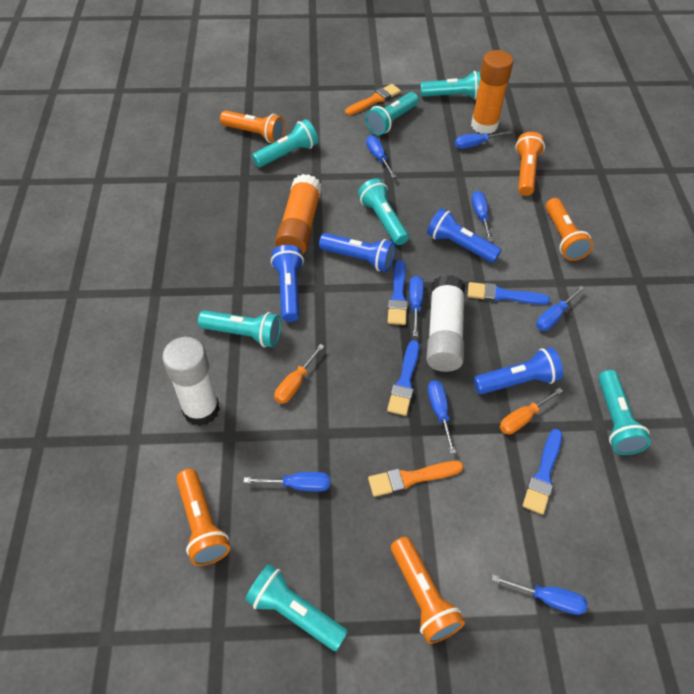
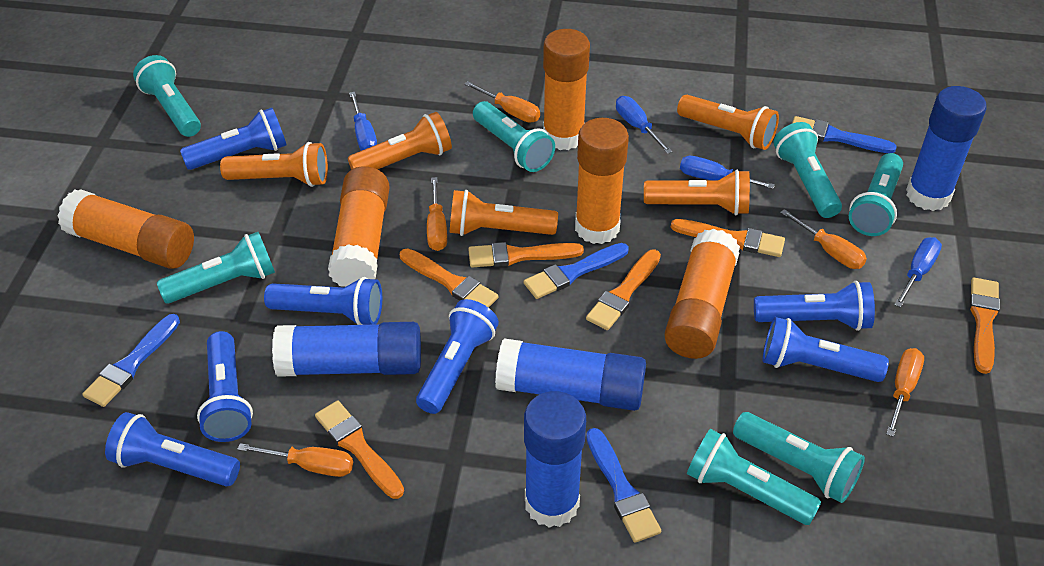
blue flashlight: 4 -> 7
blue glue stick: 0 -> 4
blue screwdriver: 8 -> 4
orange brush: 2 -> 6
orange glue stick: 2 -> 5
orange screwdriver: 2 -> 5
white glue stick: 2 -> 0

